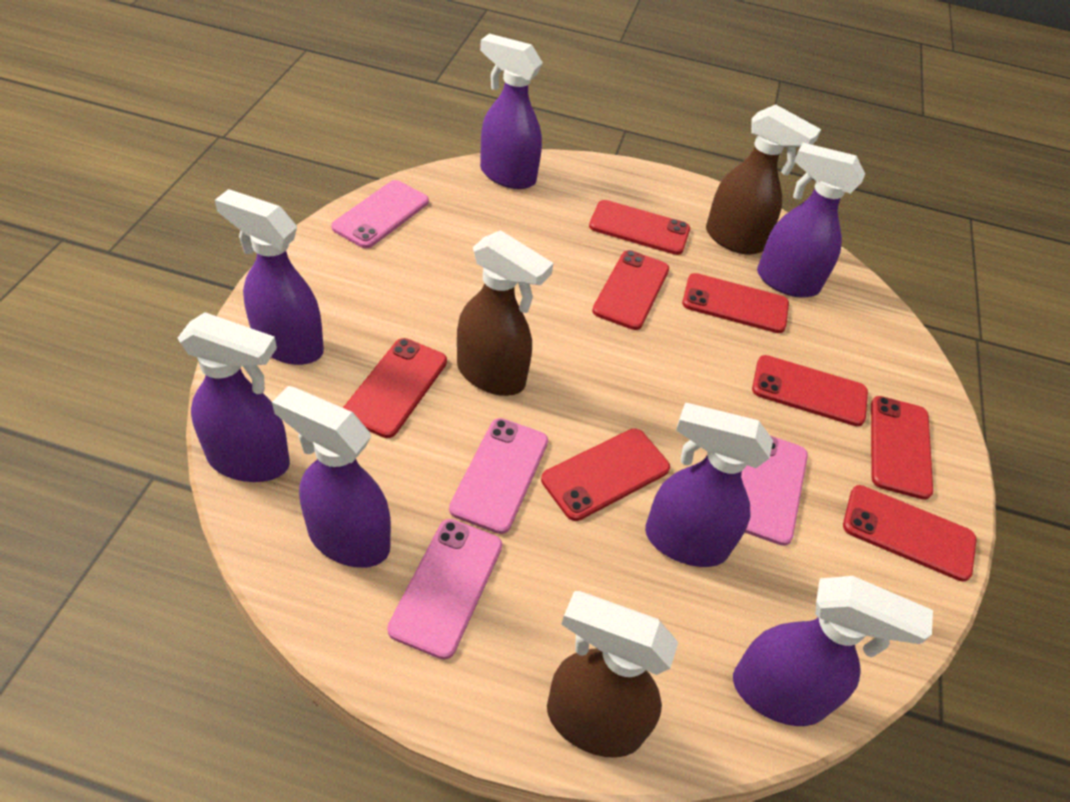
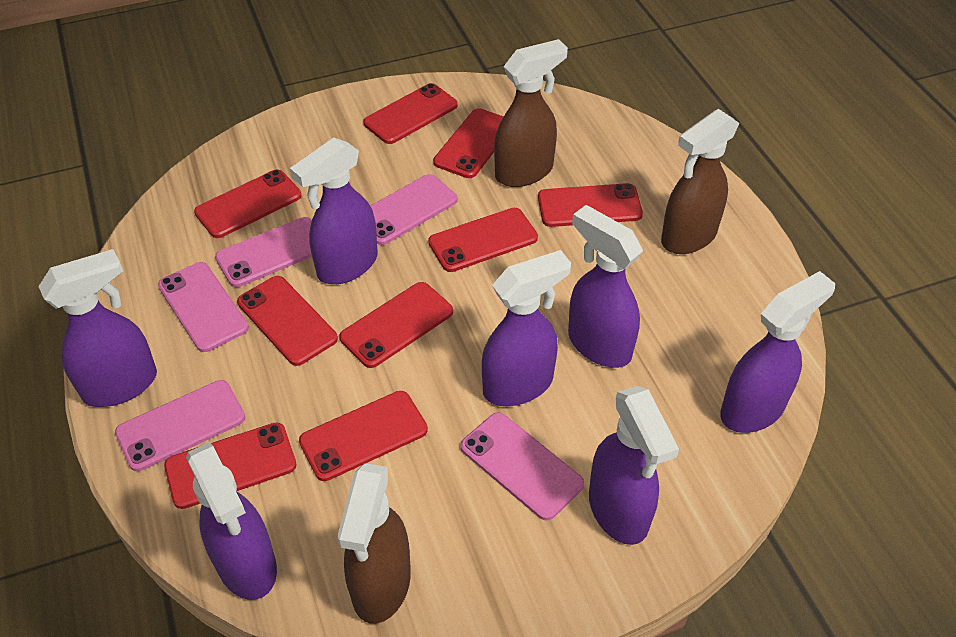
pink phone: 4 -> 5
red phone: 8 -> 9

